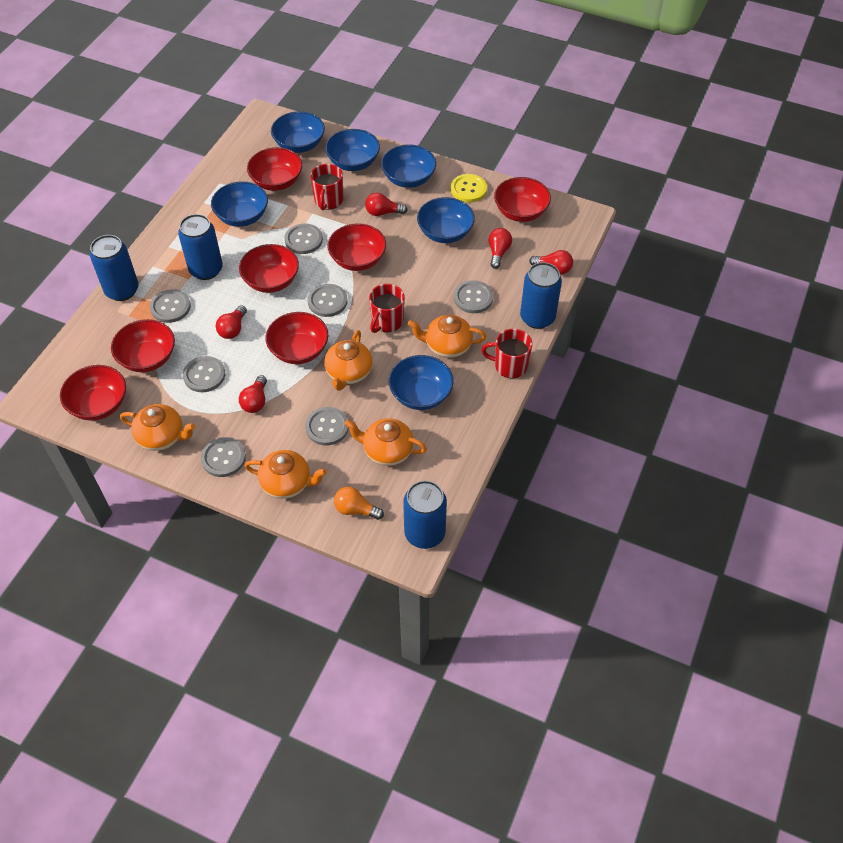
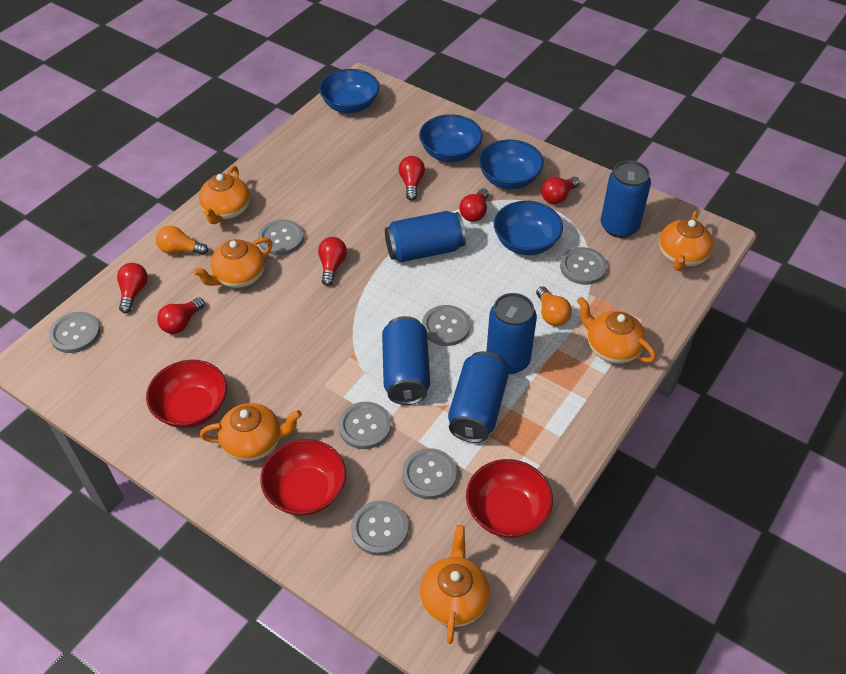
blue bowl: 6 -> 4
blue can: 4 -> 5
orange light bulb: 1 -> 2
orange teapot: 5 -> 6
red bowl: 7 -> 3
red light bulb: 5 -> 6
red mug: 3 -> 0
yellow button: 1 -> 0

